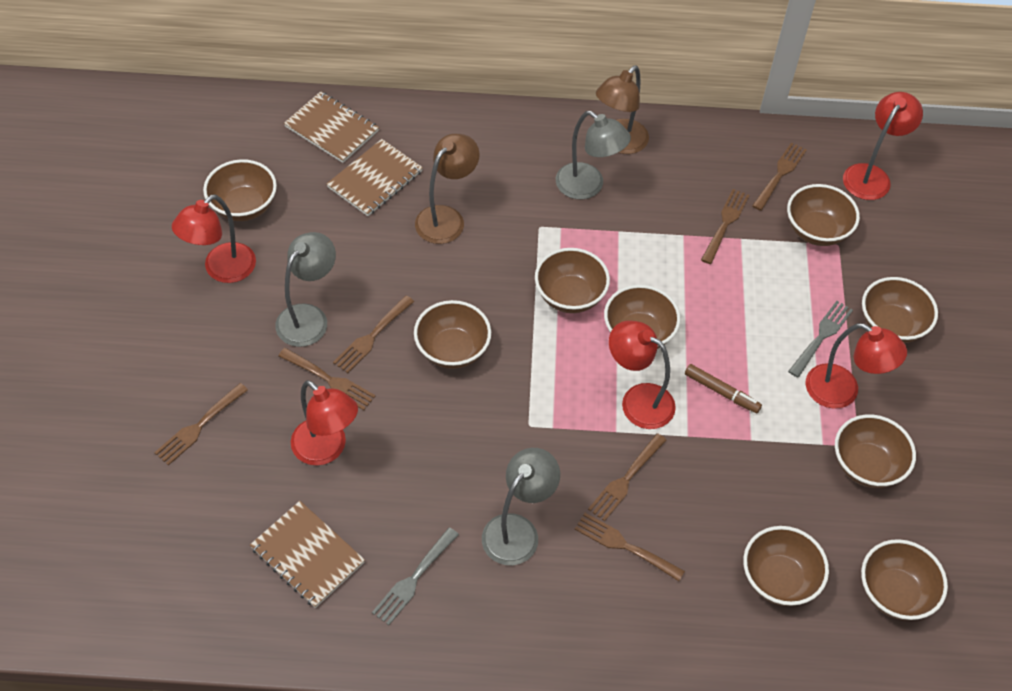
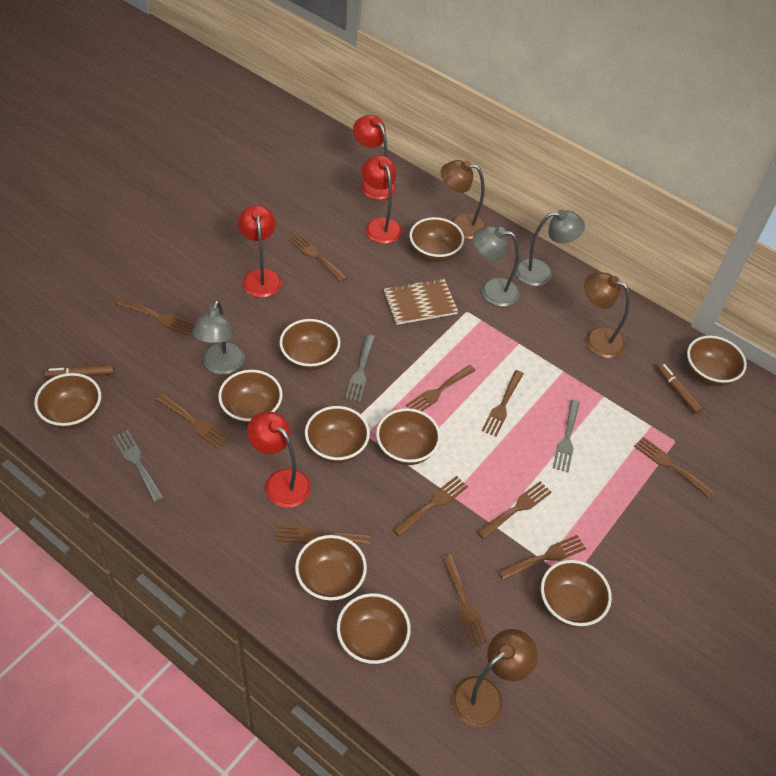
brown bowl: 9 -> 10
brown fork: 7 -> 11
brown lamp: 2 -> 3
brown marker: 1 -> 2
brown notebook: 3 -> 1
grey fork: 2 -> 3
red lamp: 5 -> 4

